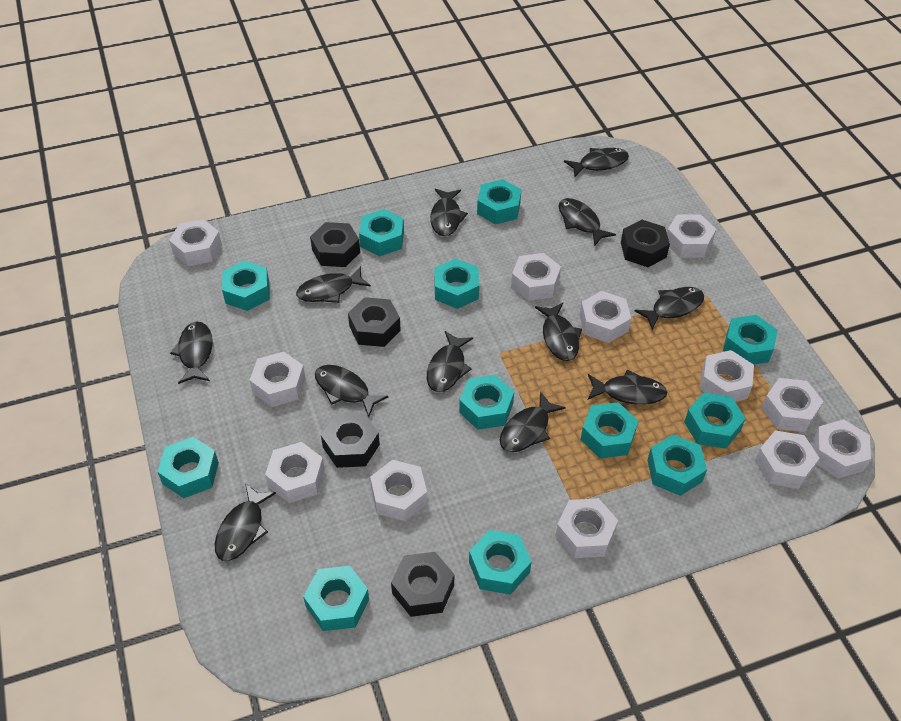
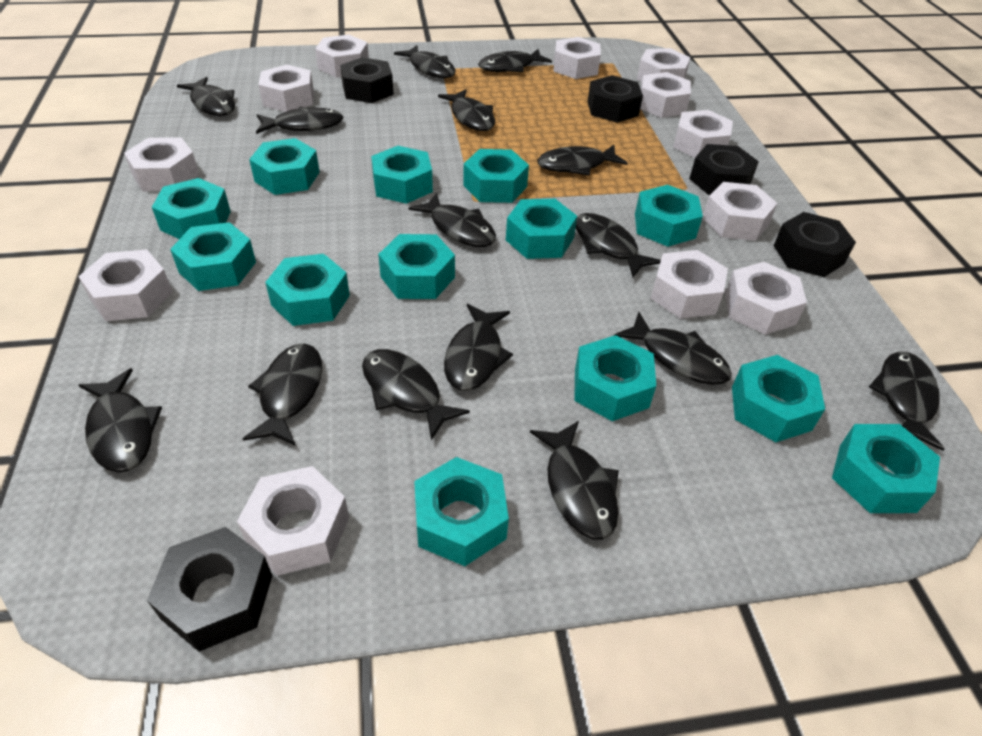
black fish: 12 -> 15
turquoise nut: 12 -> 13

